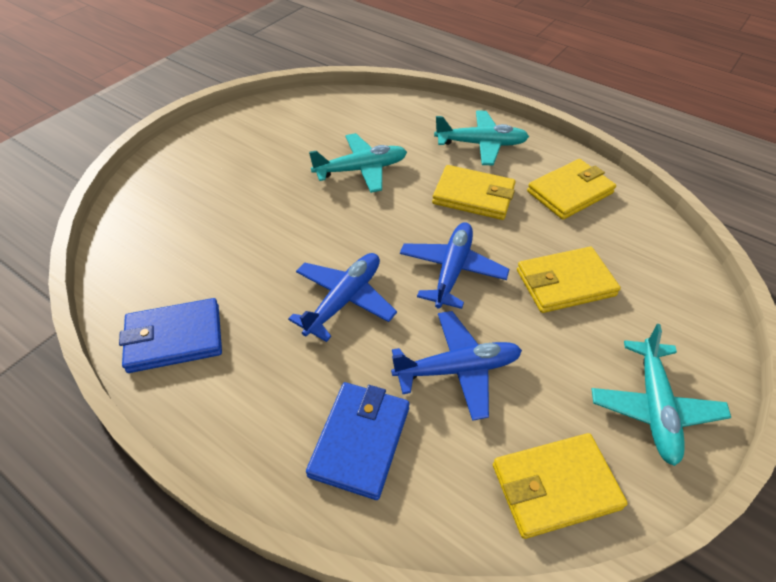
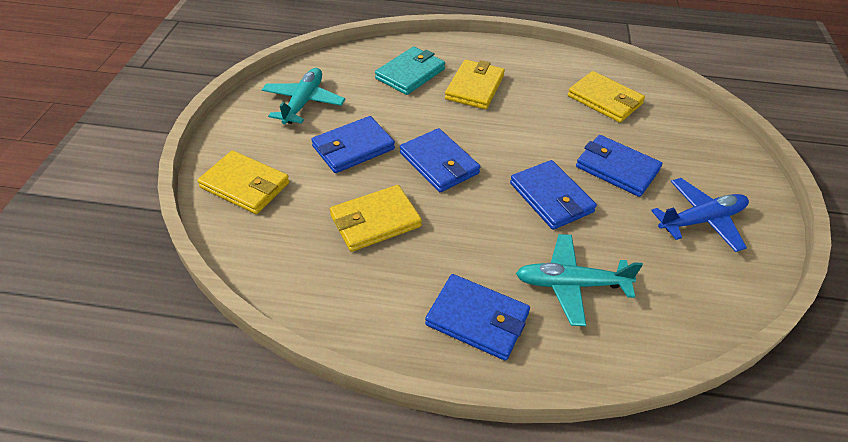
blue plane: 3 -> 1
blue wallet: 2 -> 5
turquoise plane: 3 -> 2
turquoise wallet: 0 -> 1

